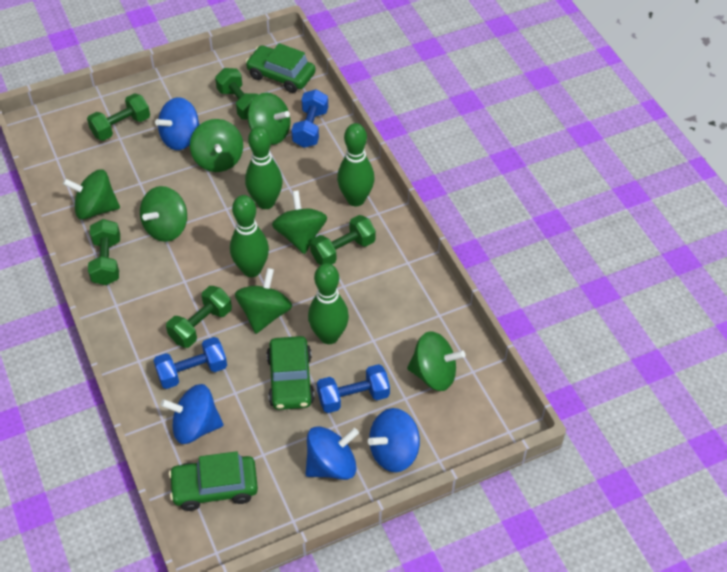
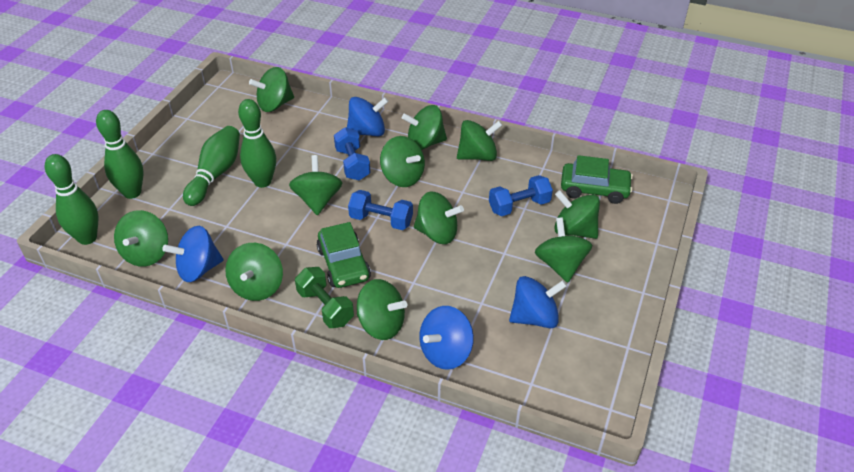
green car: 3 -> 2
green dumbbell: 5 -> 1
green spinning top: 7 -> 11

